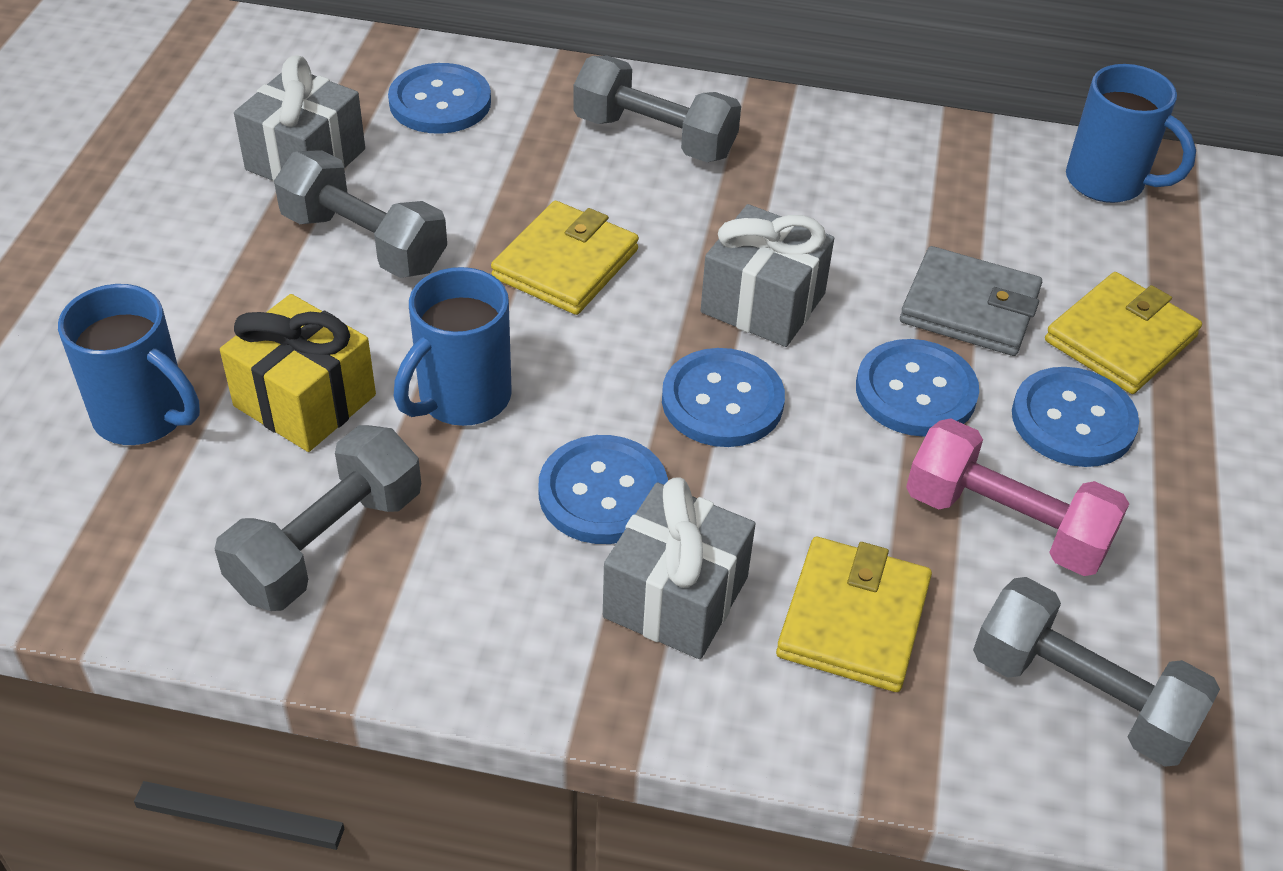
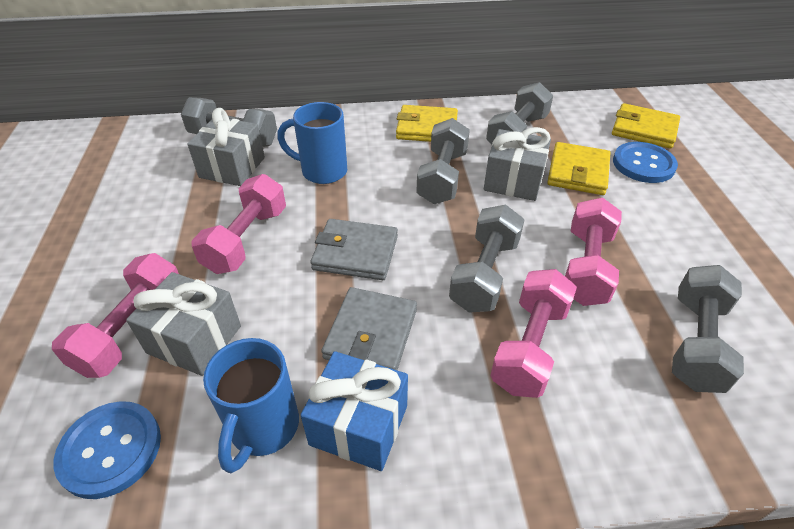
blue button: 5 -> 2
blue gift: 0 -> 1
blue mug: 3 -> 2
grey dumbbell: 4 -> 5
grey wallet: 1 -> 2
pink dumbbell: 1 -> 4
yellow gift: 1 -> 0

